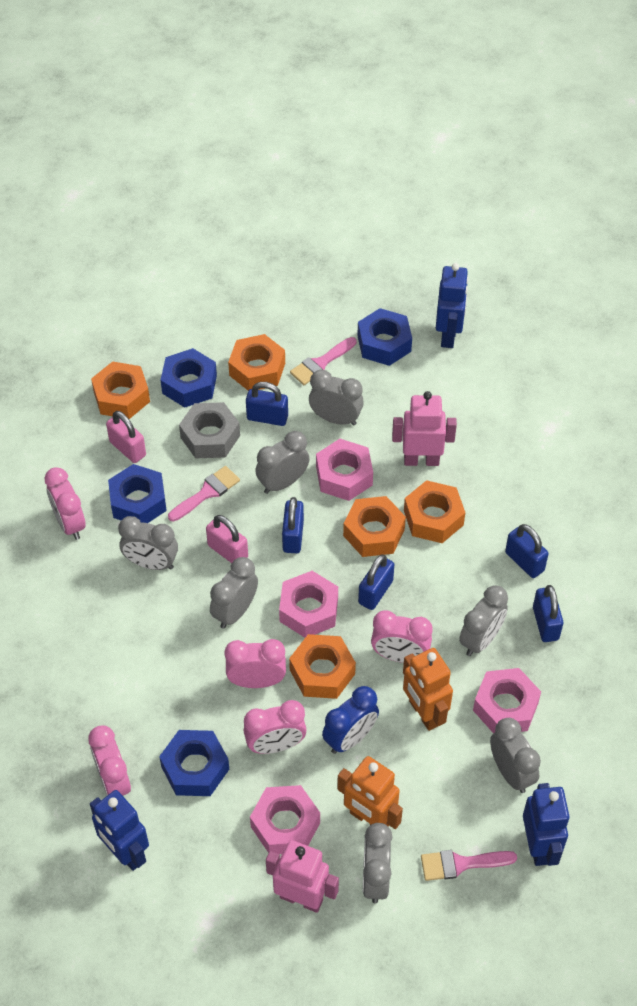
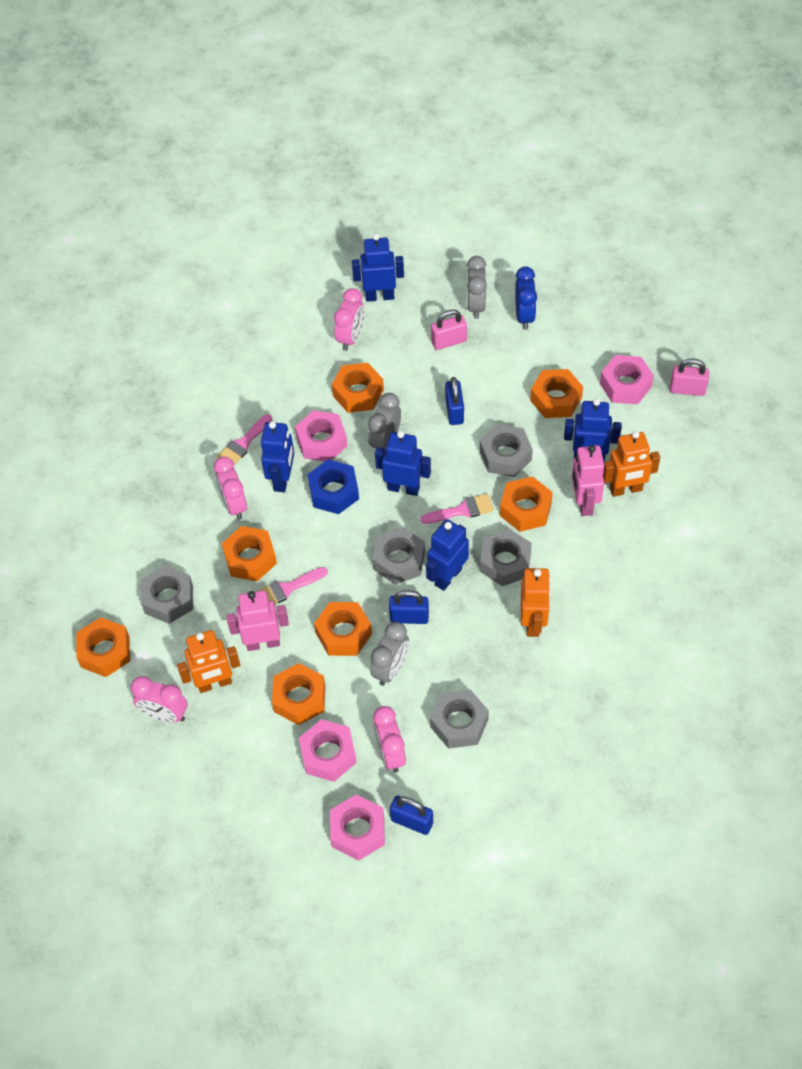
blue nut: 4 -> 1
blue padlock: 5 -> 3
blue robot: 3 -> 5
grey clock: 7 -> 3
grey nut: 1 -> 5
orange nut: 5 -> 7
orange robot: 2 -> 3
pink clock: 5 -> 4

